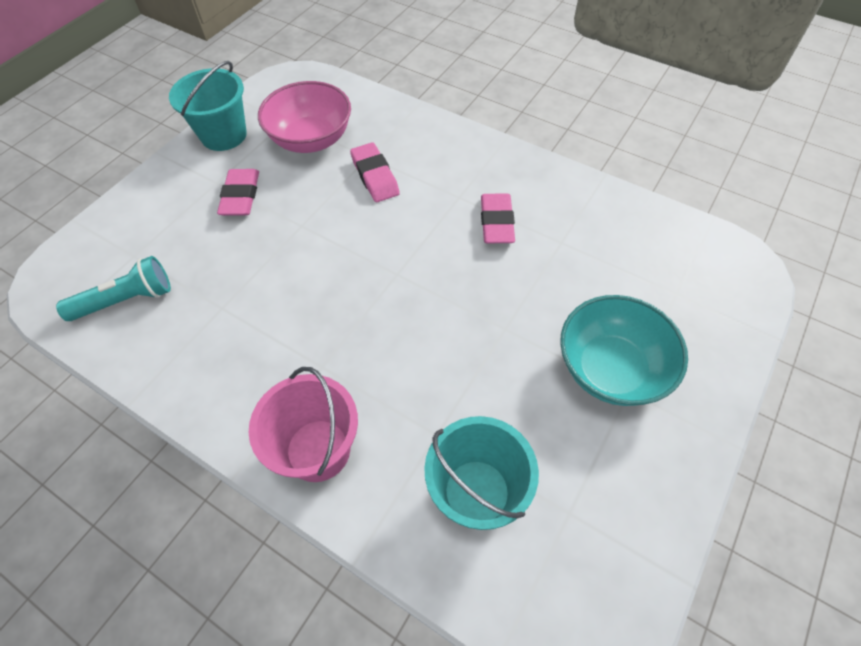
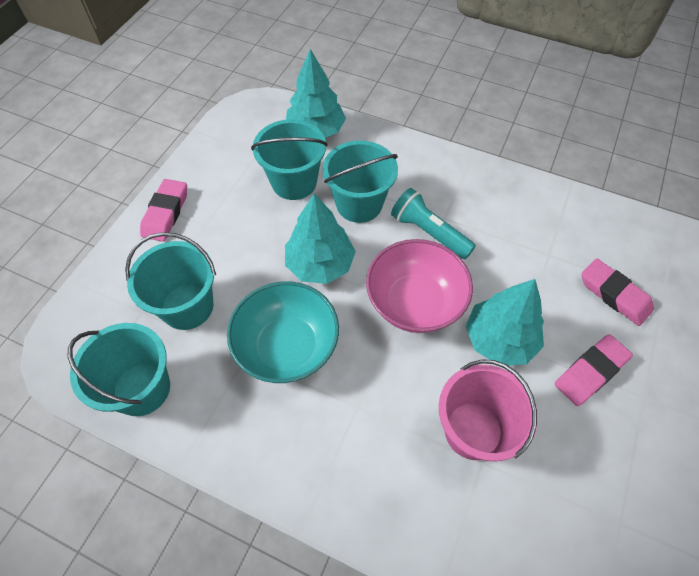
turquoise bucket: 2 -> 4
turquoise tree: 0 -> 3

